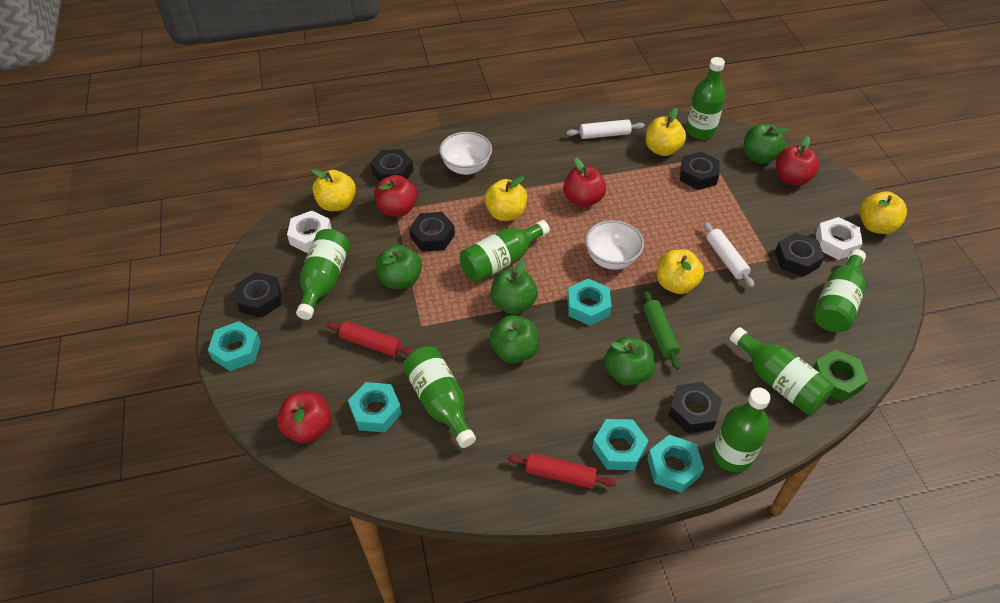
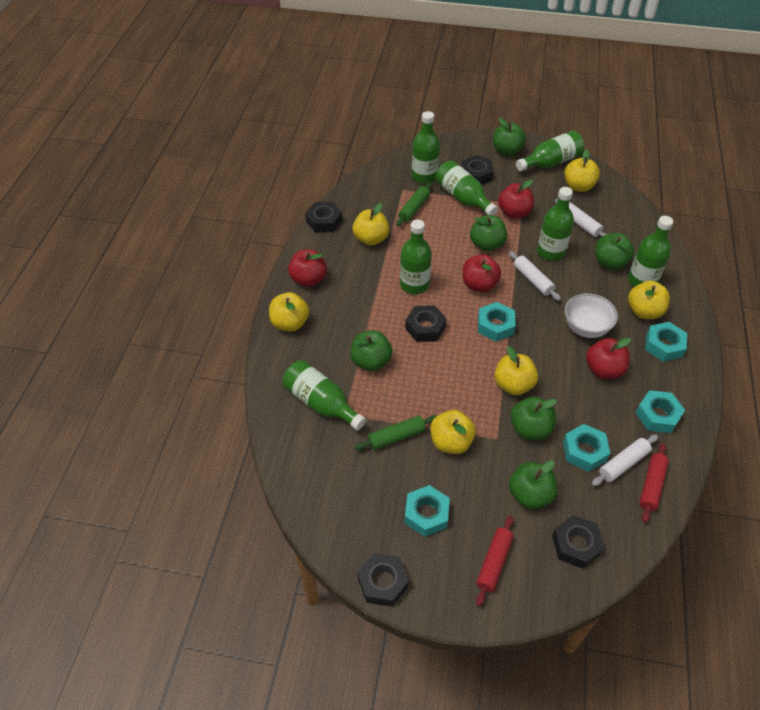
black nut: 6 -> 5
green apple: 5 -> 6
green nut: 1 -> 0
green rolling pin: 1 -> 2
white bowl: 2 -> 1
white nut: 2 -> 0
white rolling pin: 2 -> 3
yellow apple: 5 -> 6

